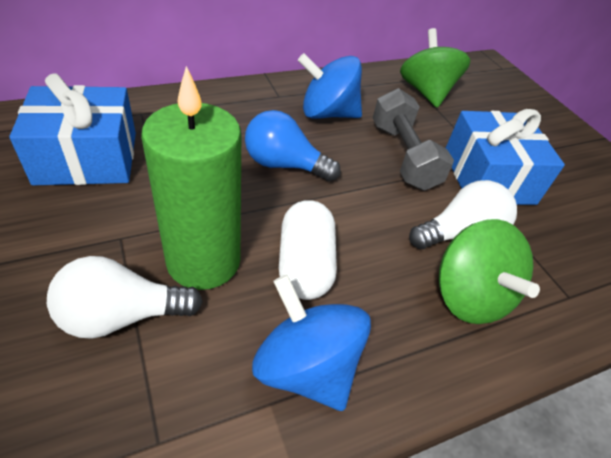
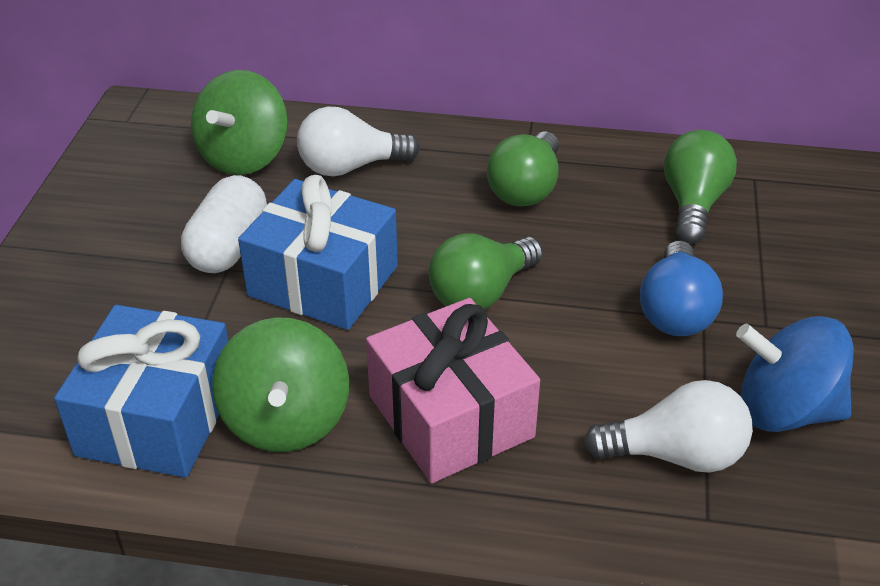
blue spinning top: 2 -> 1
green candle: 1 -> 0
green light bulb: 0 -> 3
grey dumbbell: 1 -> 0
pink gift: 0 -> 1

